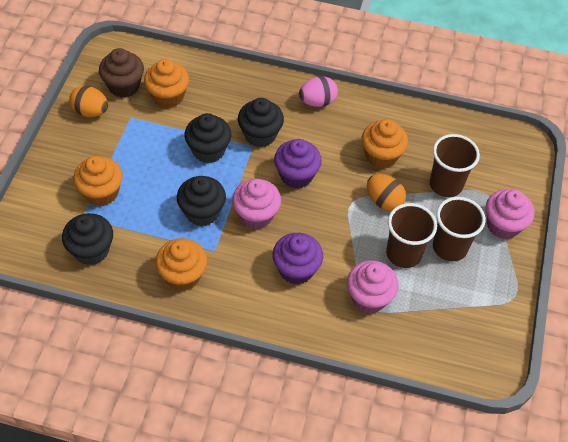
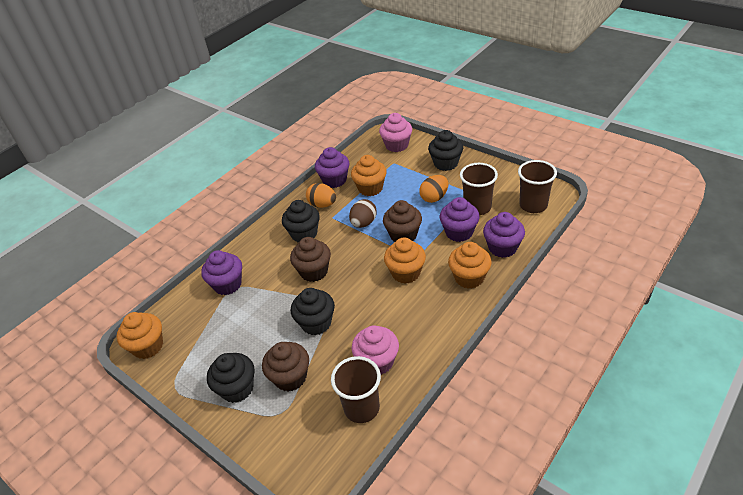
brown cupcake: 1 -> 3
brown egg: 0 -> 1
pink cupcake: 3 -> 2
pink egg: 1 -> 0
purple cupcake: 2 -> 4

